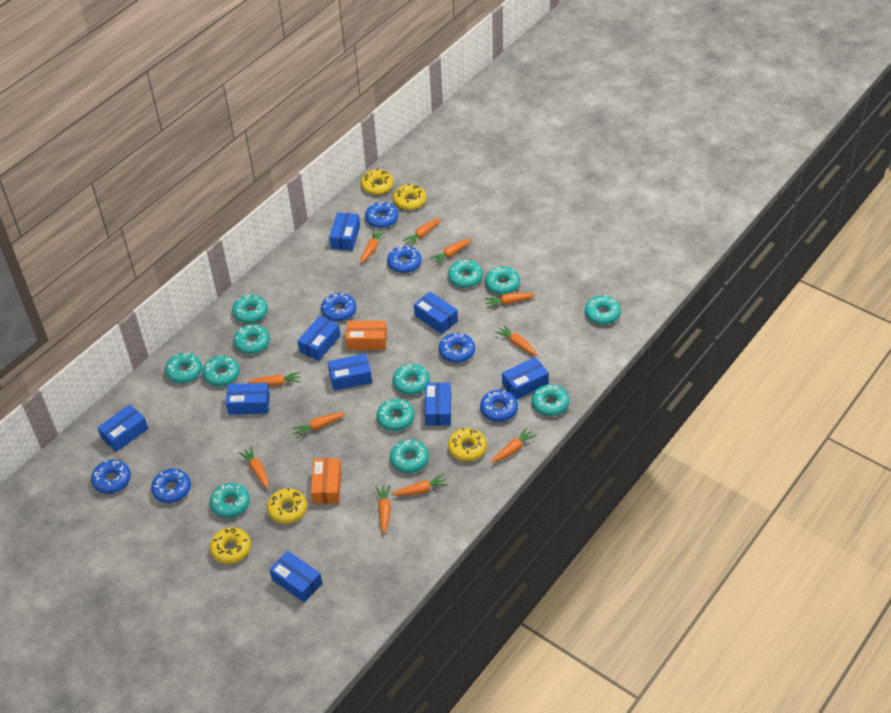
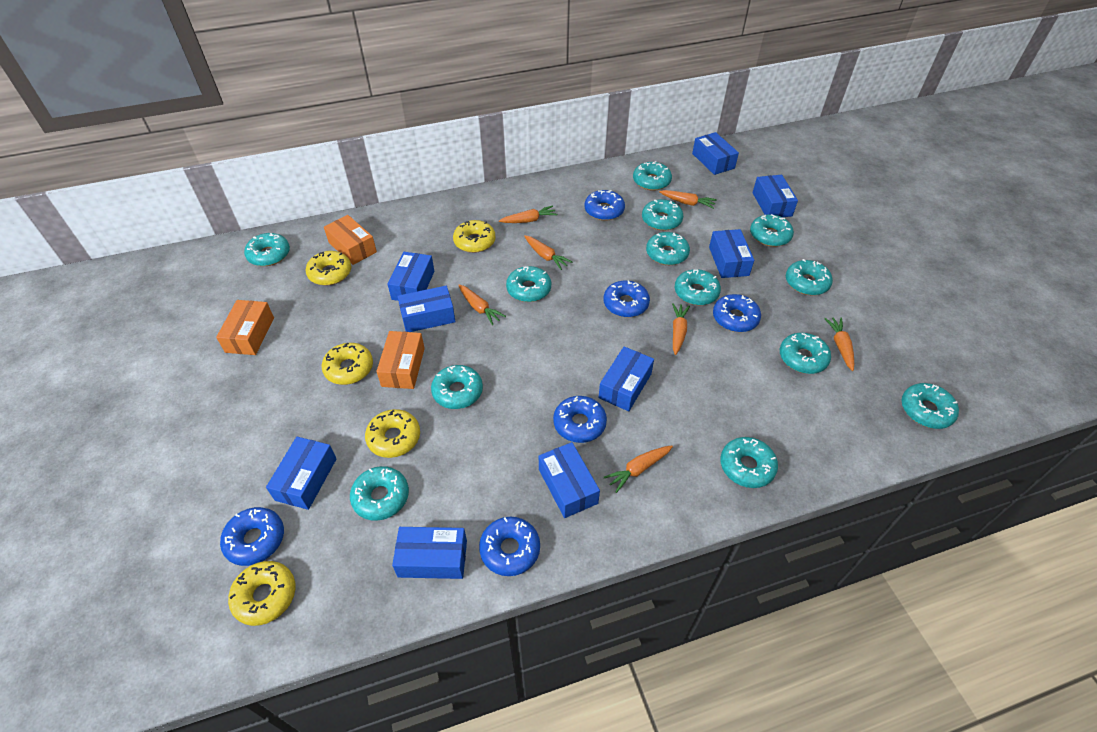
blue donut: 7 -> 6
orange box: 2 -> 3
orange carrot: 11 -> 7
turquoise donut: 12 -> 13

